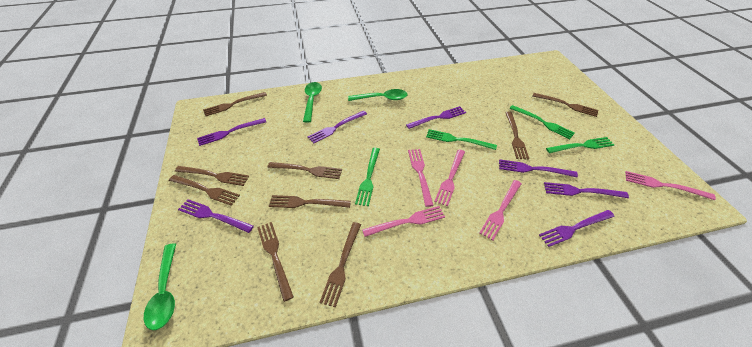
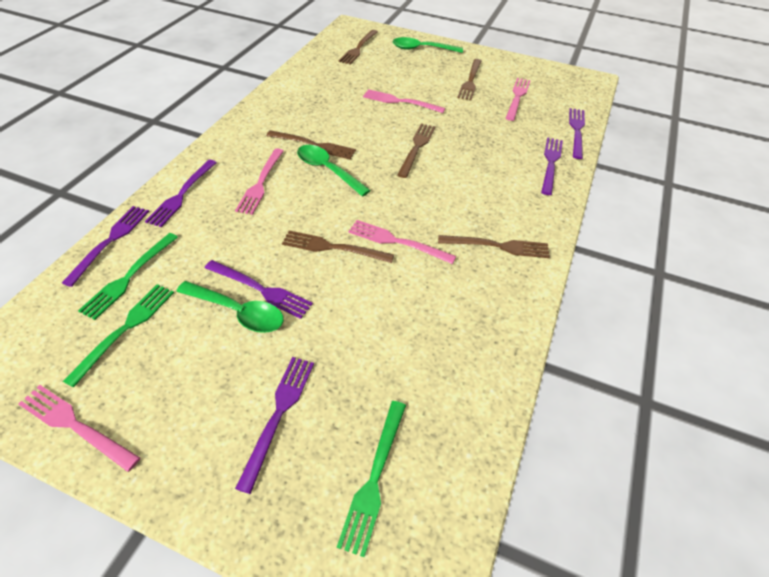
brown fork: 9 -> 6
green fork: 4 -> 3
purple fork: 7 -> 6

